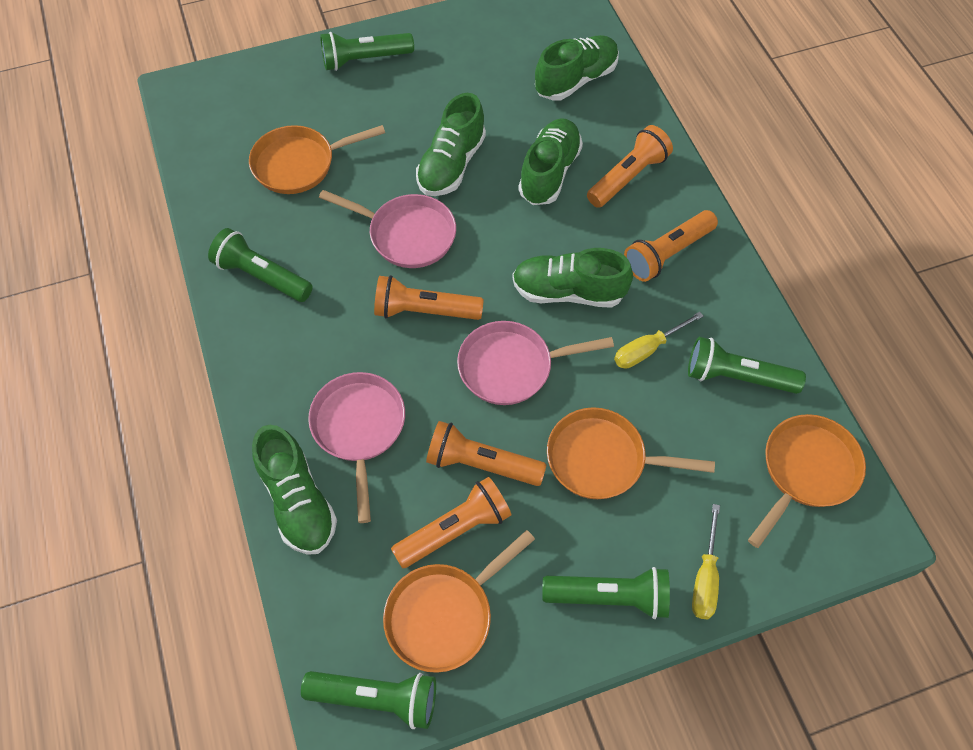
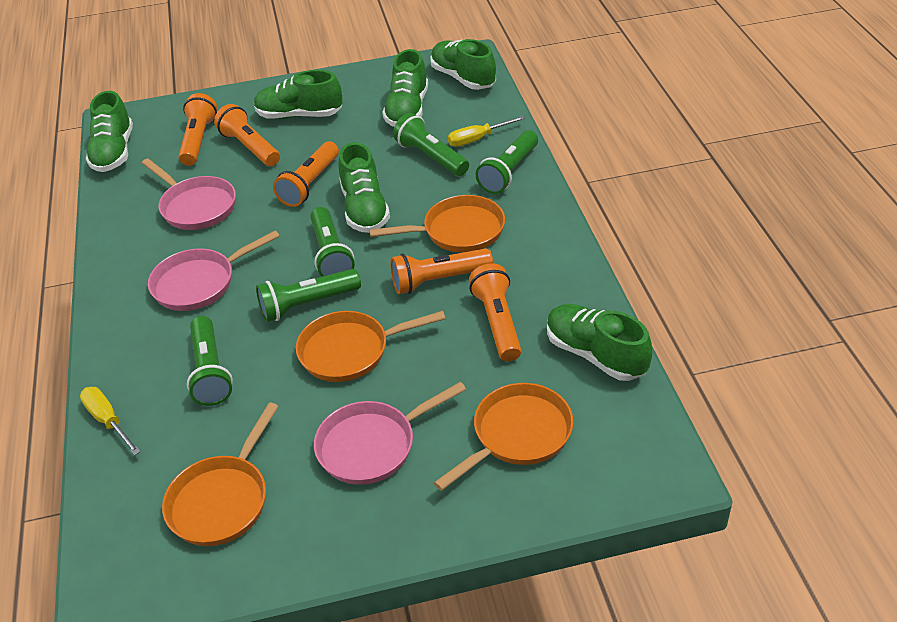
green shoe: 5 -> 6

